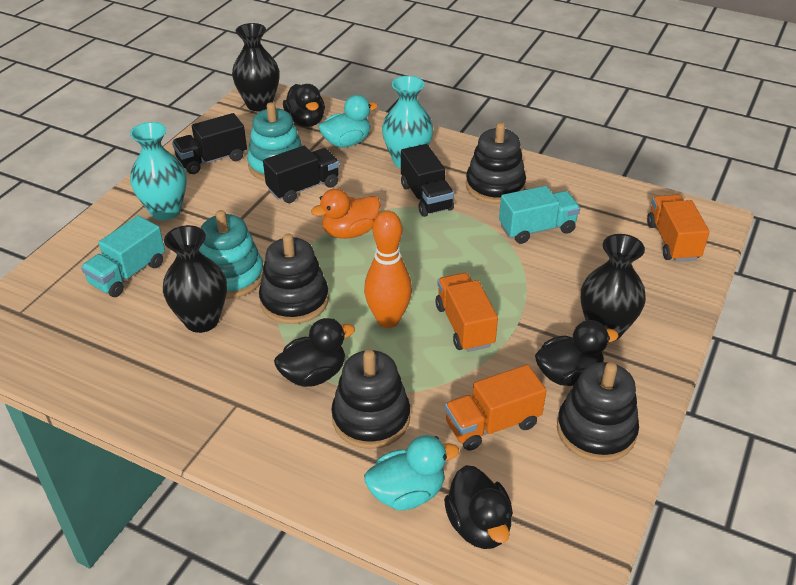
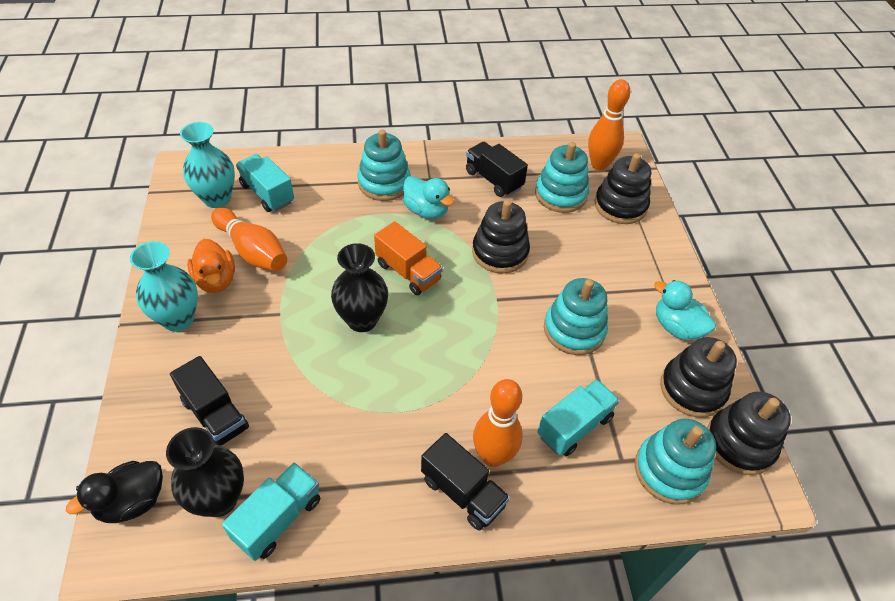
black duck: 4 -> 1
black vase: 3 -> 2
orange bowling pin: 1 -> 3
orange truck: 3 -> 1
turquoise stacking toy: 2 -> 4
turquoise truck: 2 -> 3

